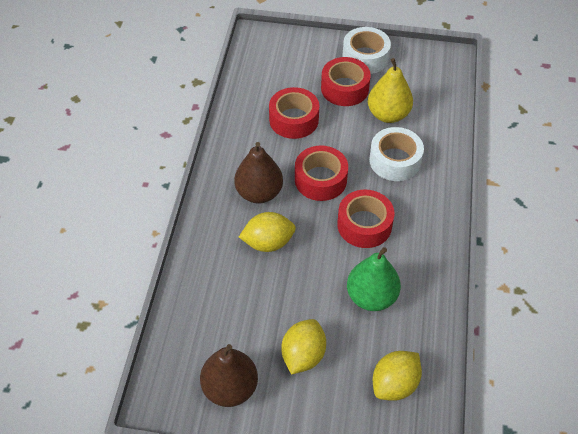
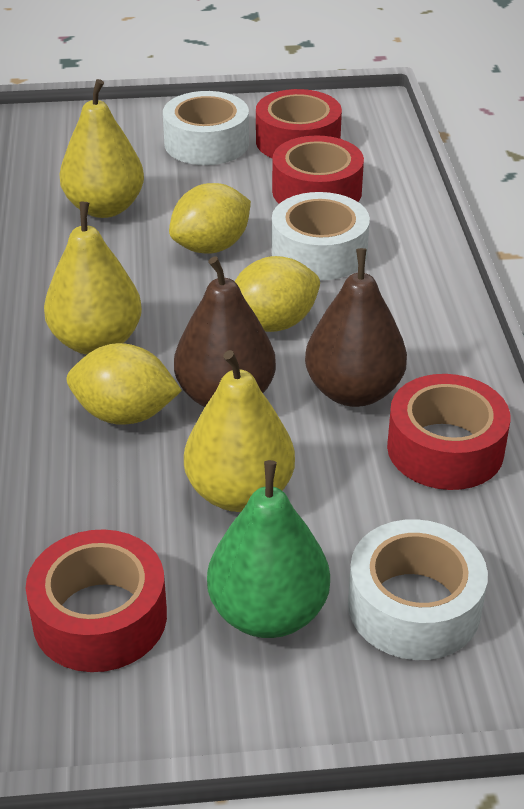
white tape: 2 -> 3
yellow pear: 1 -> 3

